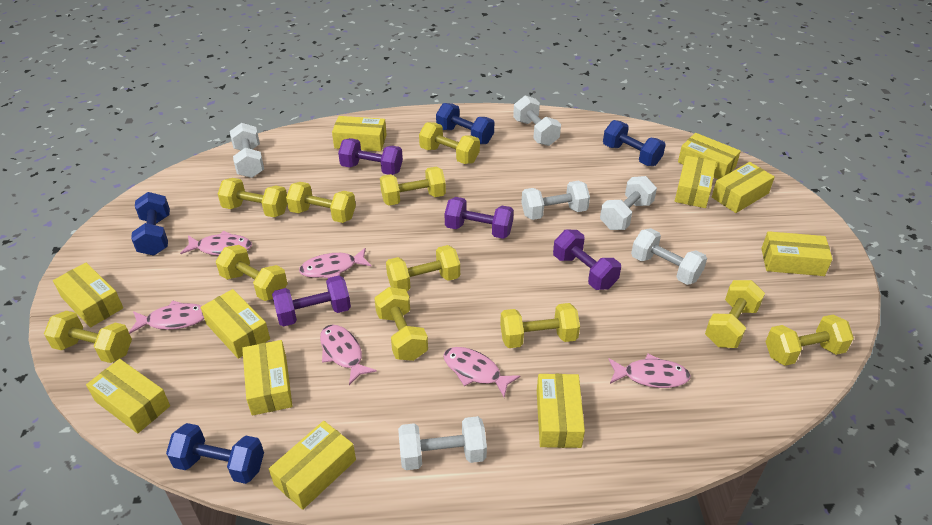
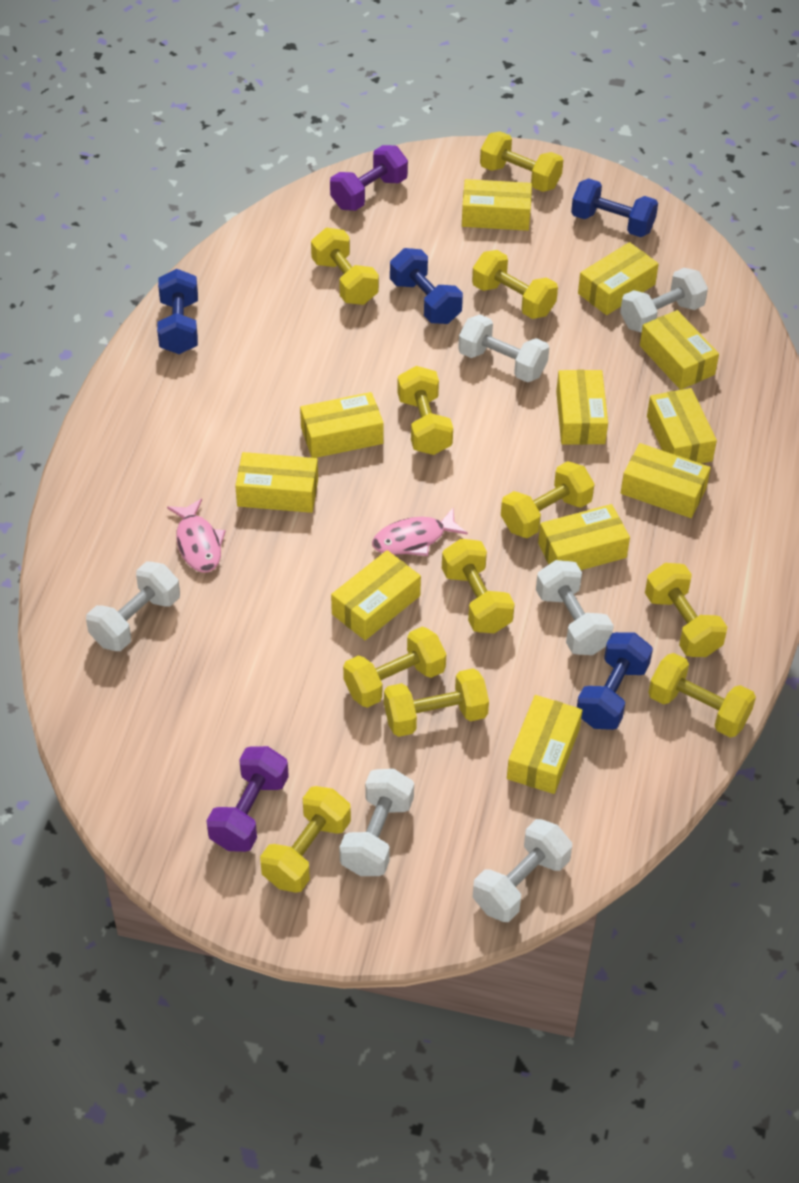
pink fish: 6 -> 2
purple dumbbell: 4 -> 2

